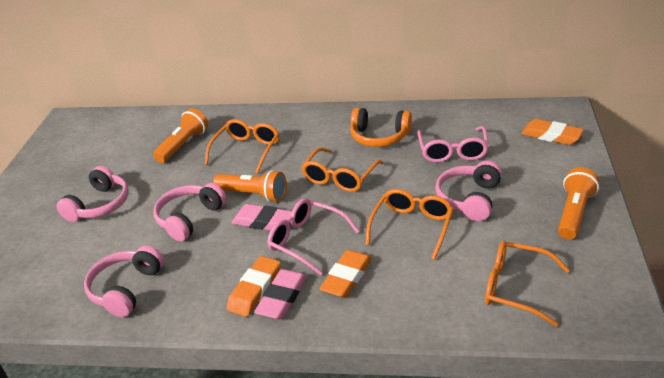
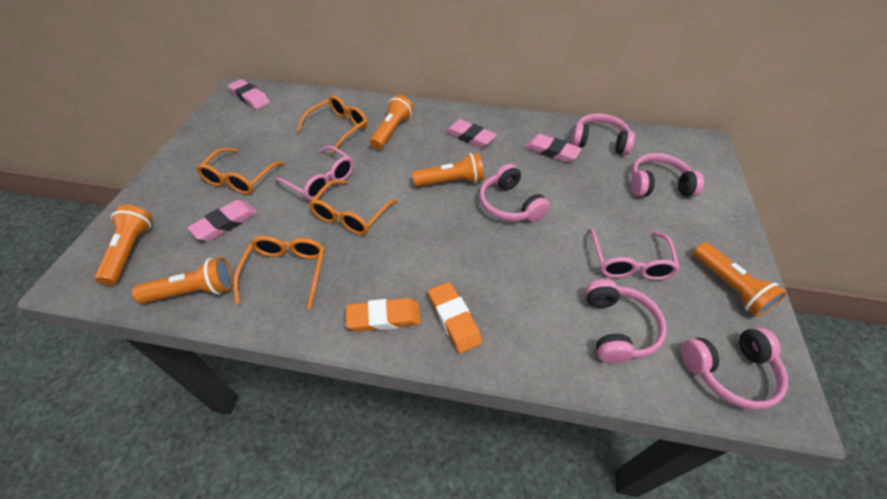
orange eraser: 3 -> 2
orange flashlight: 3 -> 5
orange headphones: 1 -> 0
pink eraser: 2 -> 4
pink headphones: 4 -> 5

